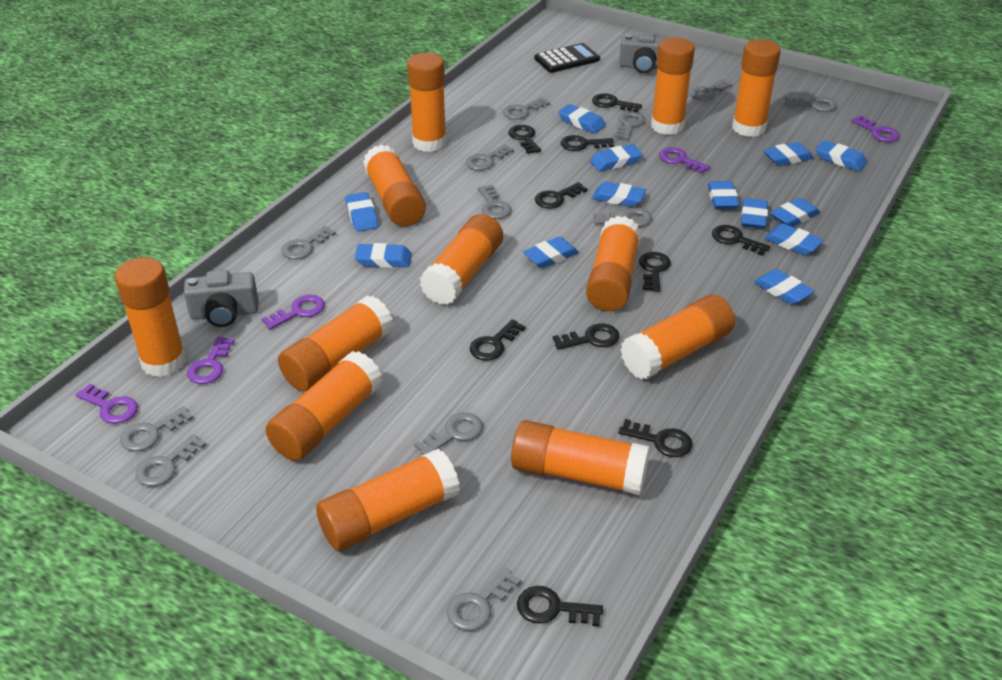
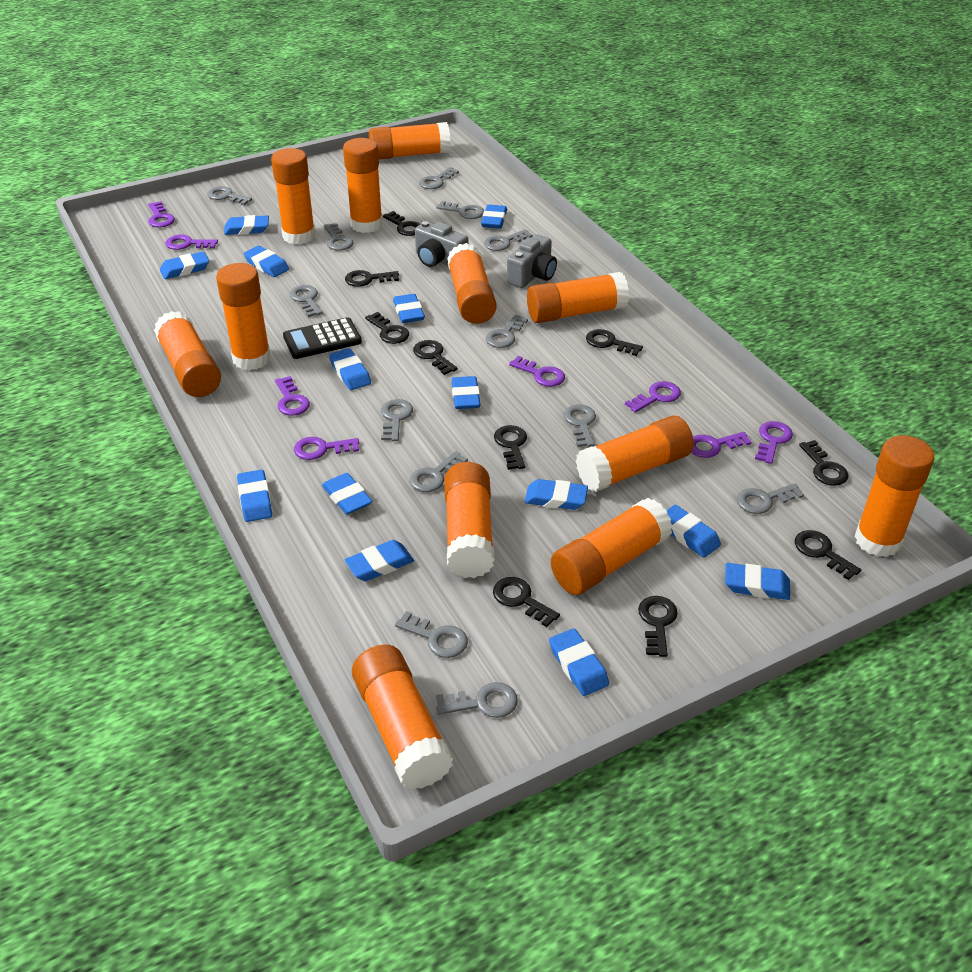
blue eraser: 13 -> 14
grey key: 12 -> 13
purple key: 5 -> 8

